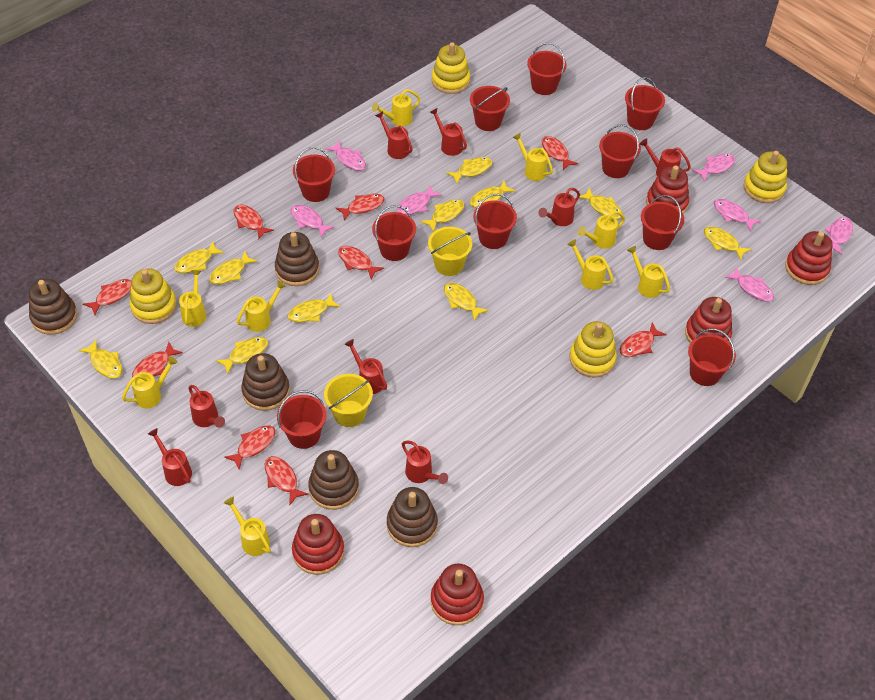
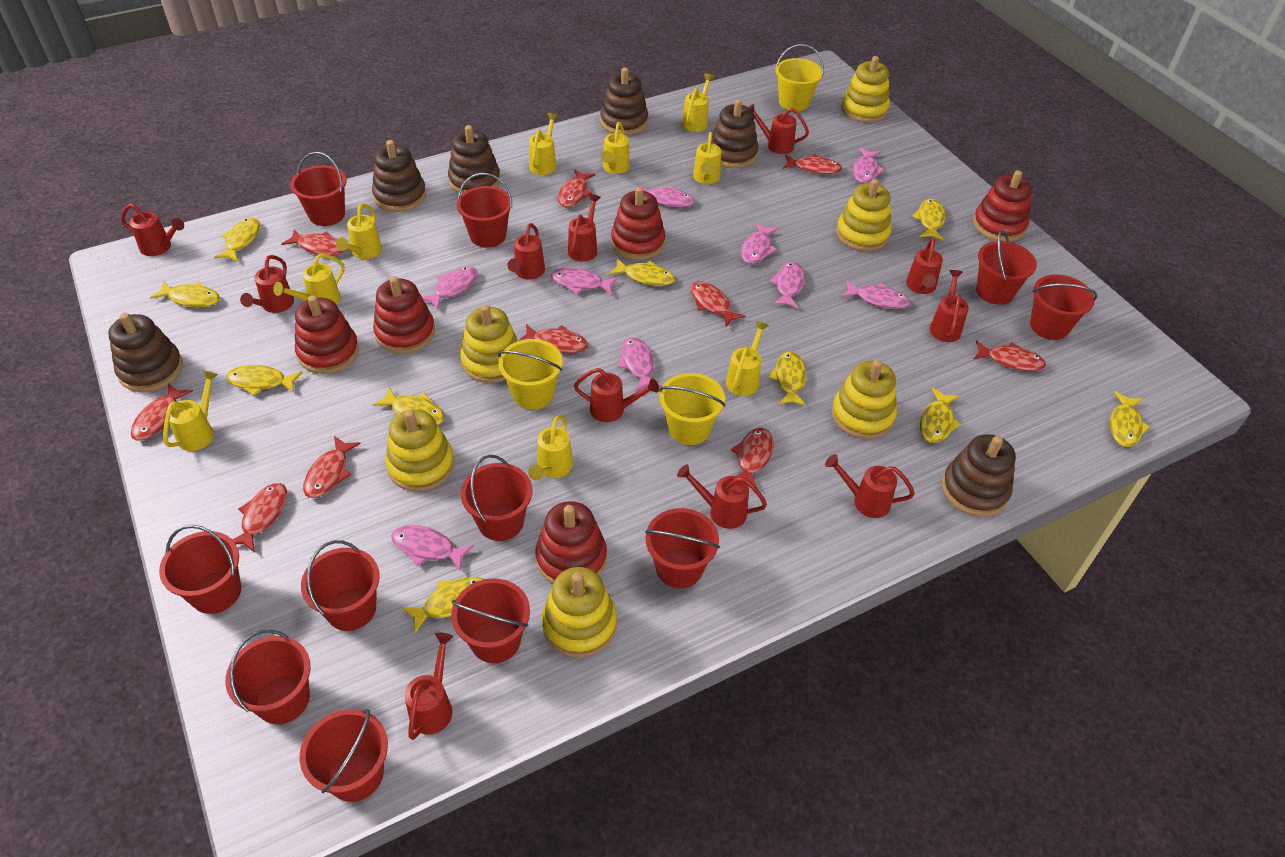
brown stacking toy: 5 -> 6
pink fish: 7 -> 9
red bucket: 10 -> 11
red fish: 9 -> 10
red watering can: 8 -> 11
yellow bucket: 2 -> 3
yellow fish: 11 -> 10
yellow stacking toy: 4 -> 6

